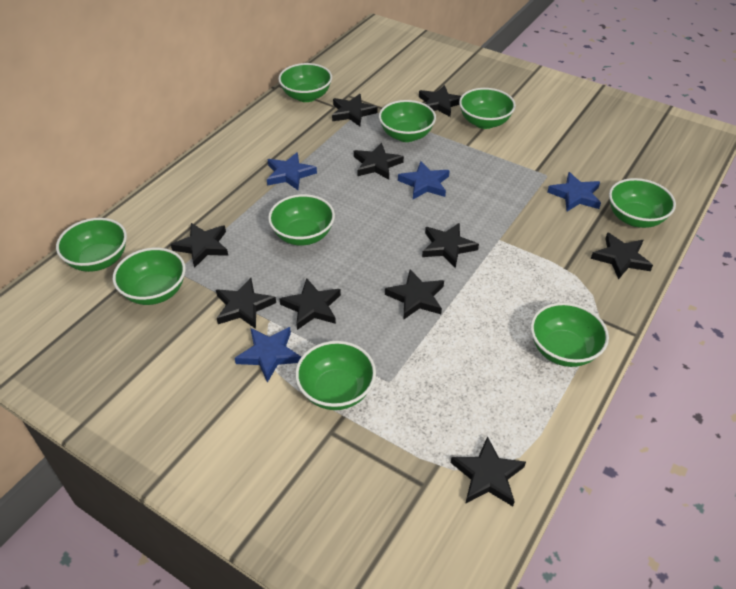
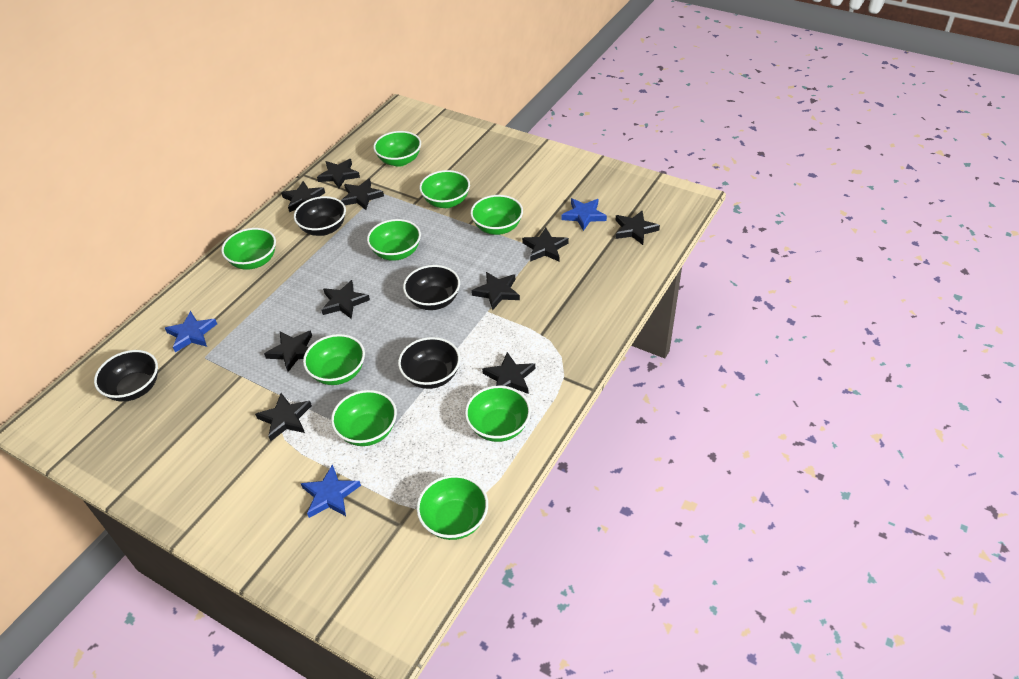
black bowl: 0 -> 4
blue star: 4 -> 3

